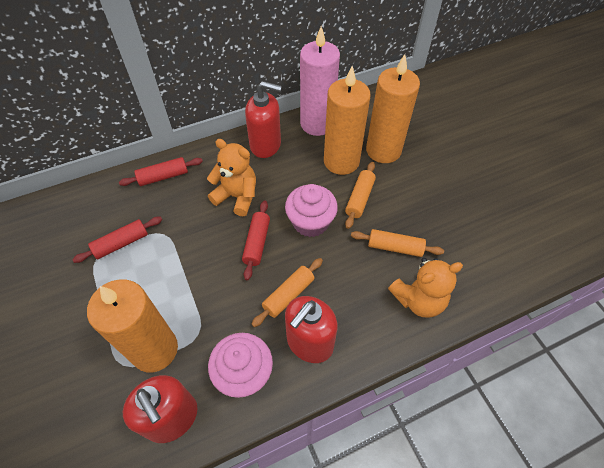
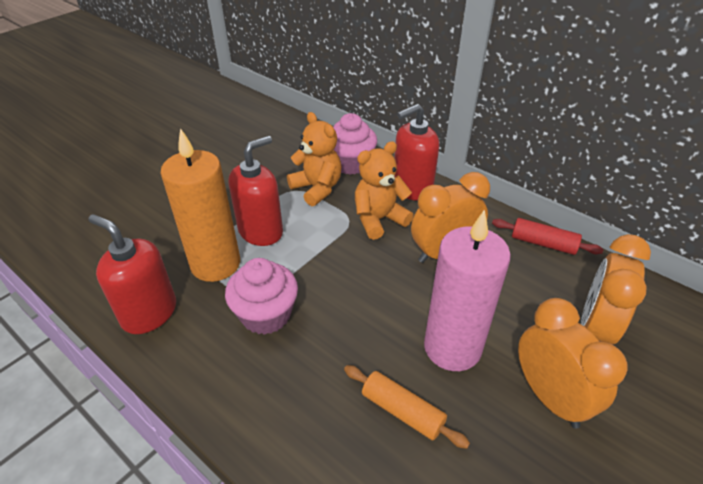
orange candle: 3 -> 1
orange clock: 0 -> 3
orange rolling pin: 3 -> 1
red rolling pin: 3 -> 1

